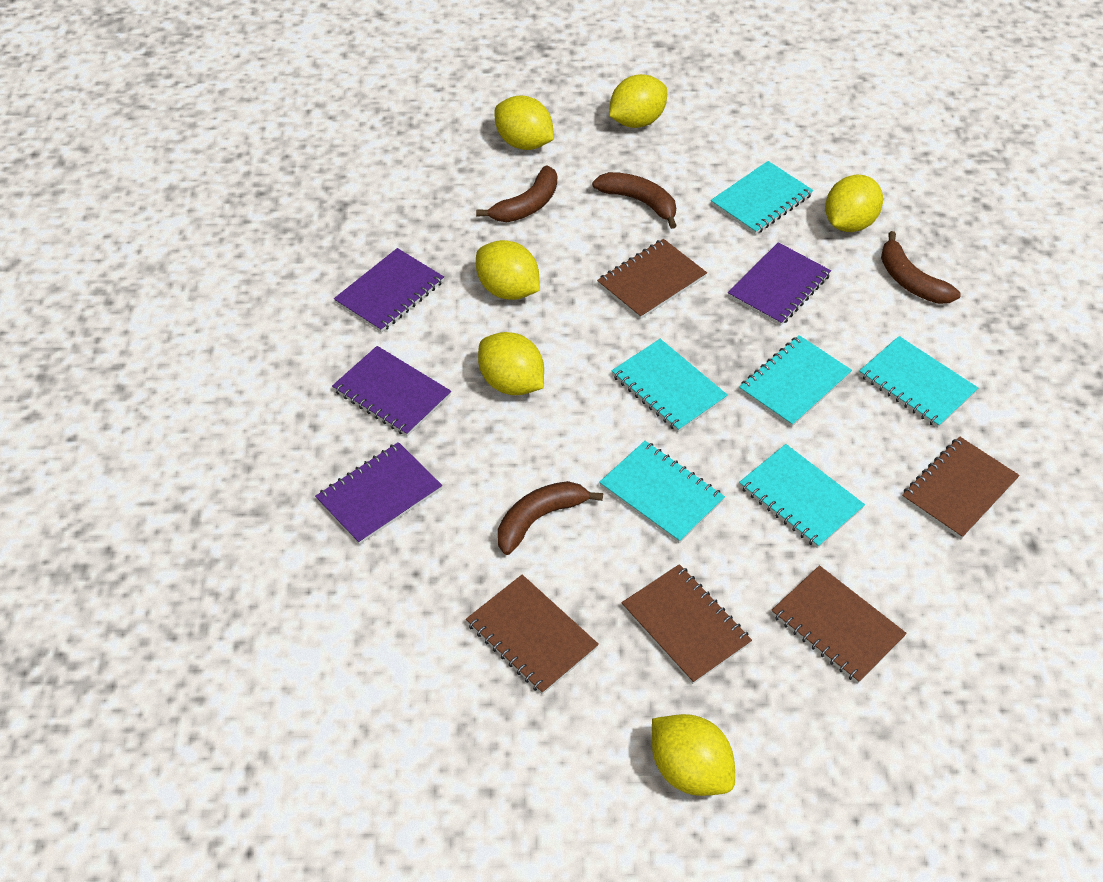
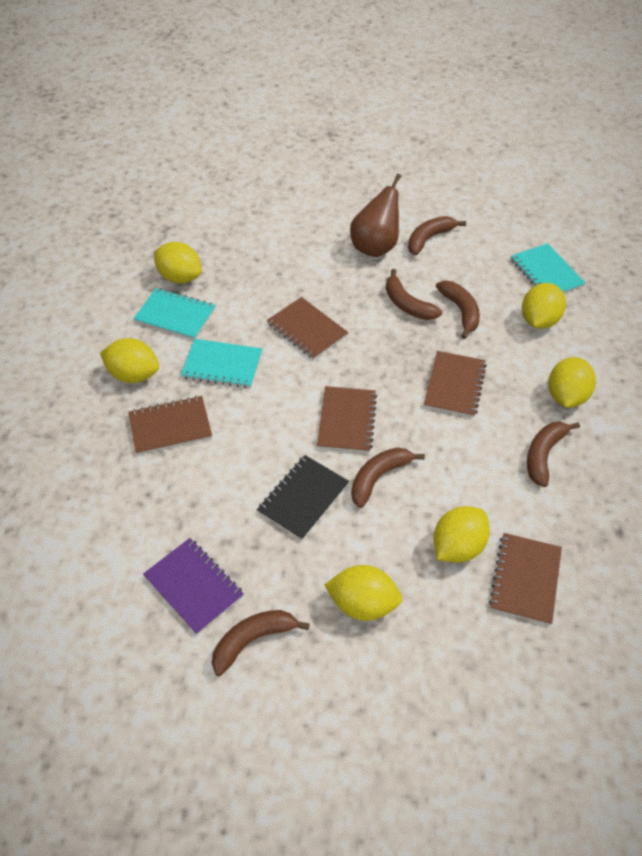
black notebook: 0 -> 1
brown banana: 4 -> 6
brown pear: 0 -> 1
purple notebook: 4 -> 1
turquoise notebook: 6 -> 3

